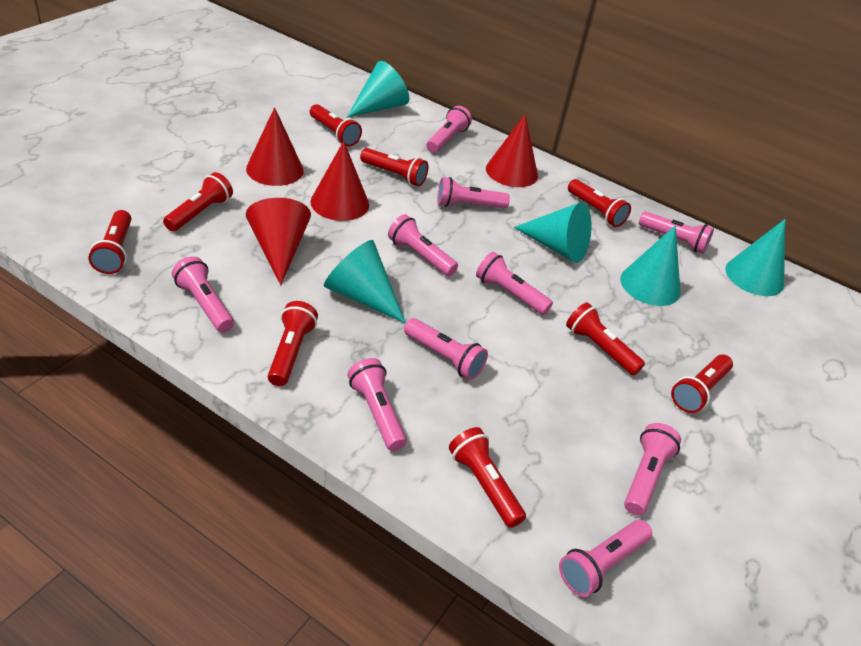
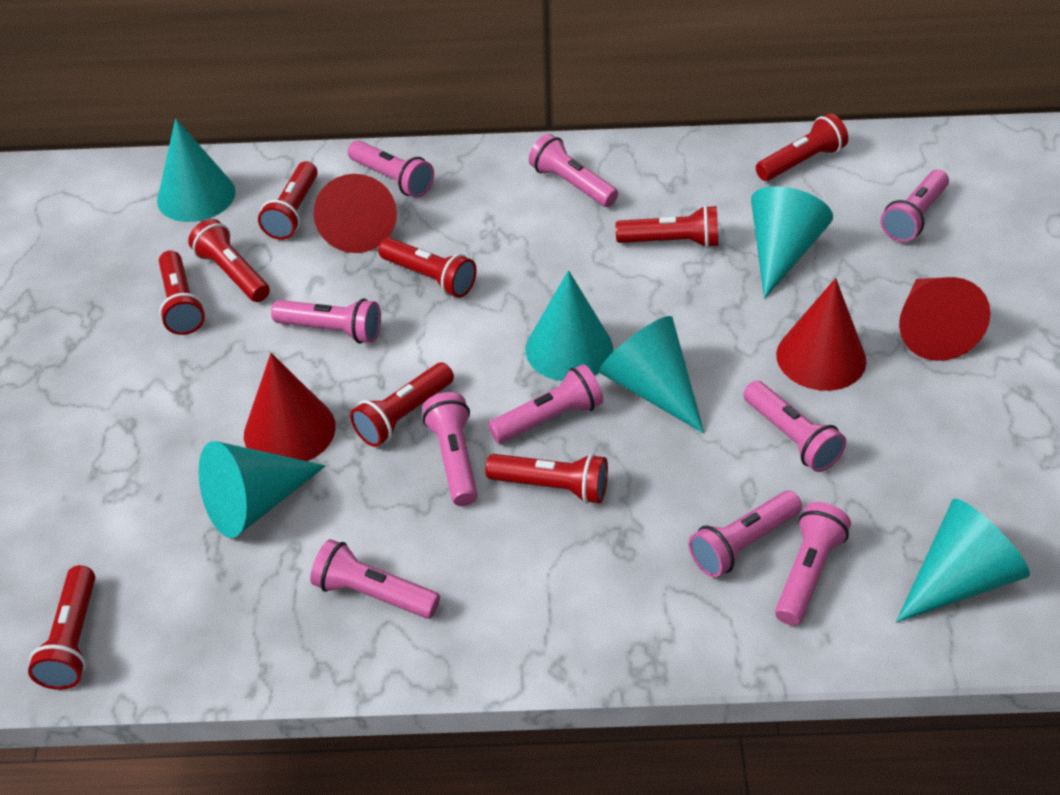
turquoise cone: 5 -> 6

